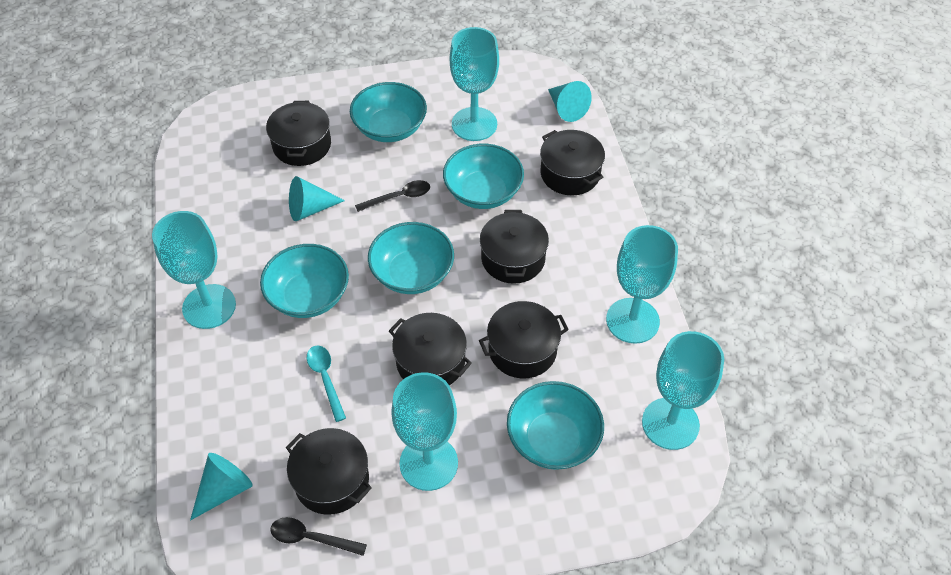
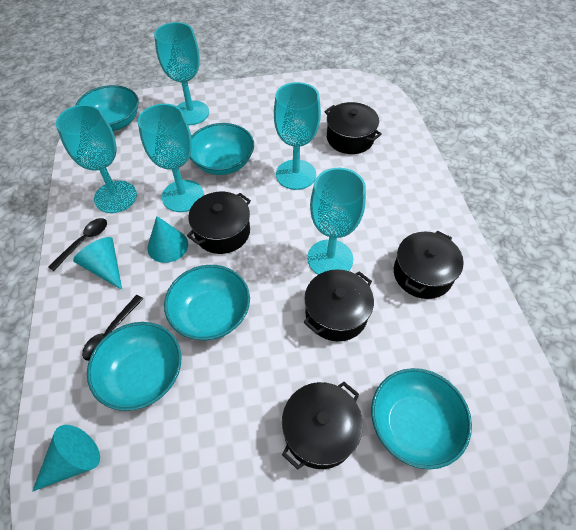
black pot: 6 -> 5
turquoise spoon: 1 -> 0

